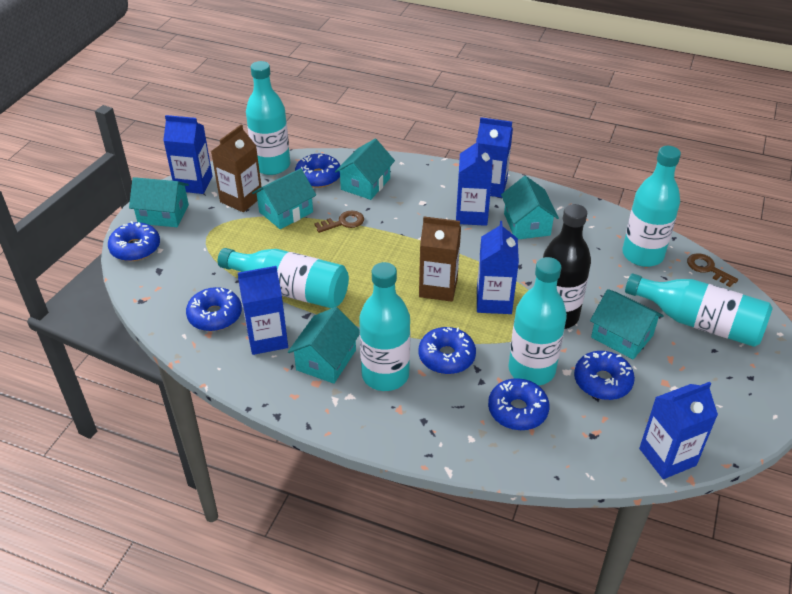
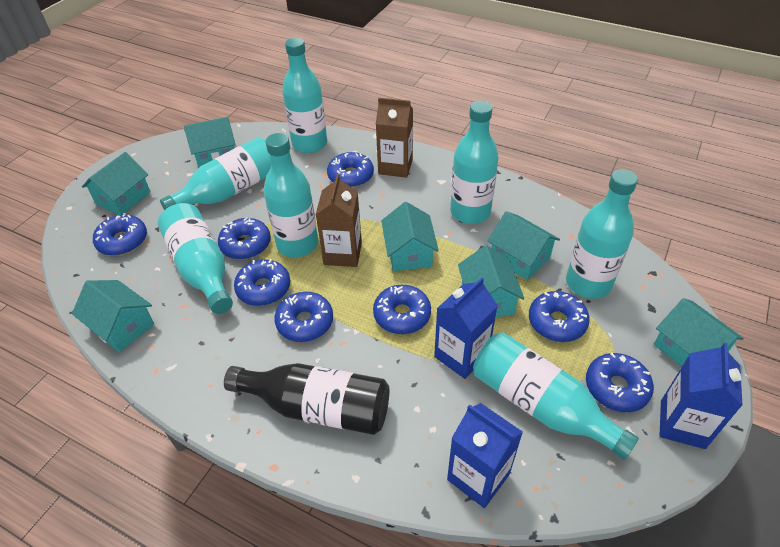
blue carton: 6 -> 3
blue donut: 6 -> 8
brown key: 2 -> 0
turquoise bottle: 6 -> 7
turquoise house: 6 -> 7

